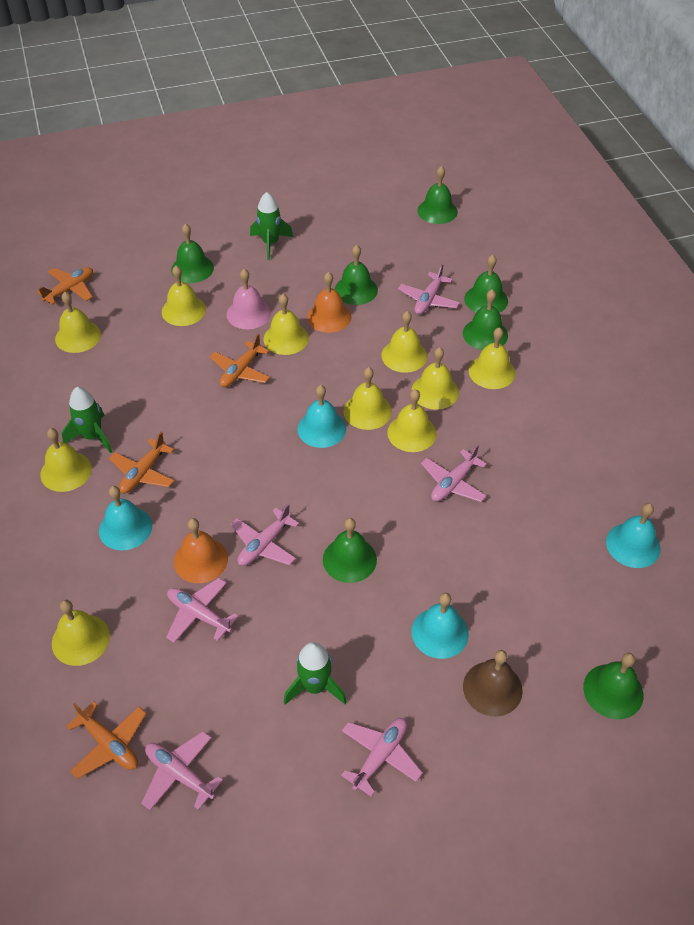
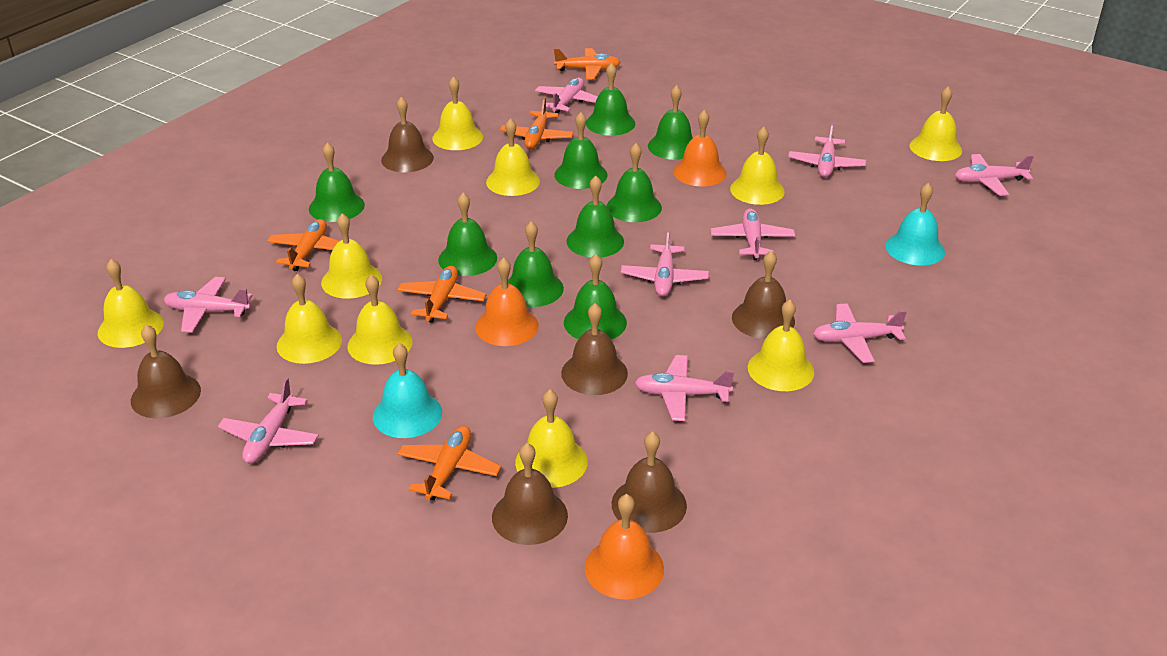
brown bell: 1 -> 6
green bell: 7 -> 9
green rocket: 3 -> 0
orange bell: 2 -> 3
orange plane: 4 -> 5
pink bell: 1 -> 0
pink plane: 6 -> 9
turquoise bell: 4 -> 2

